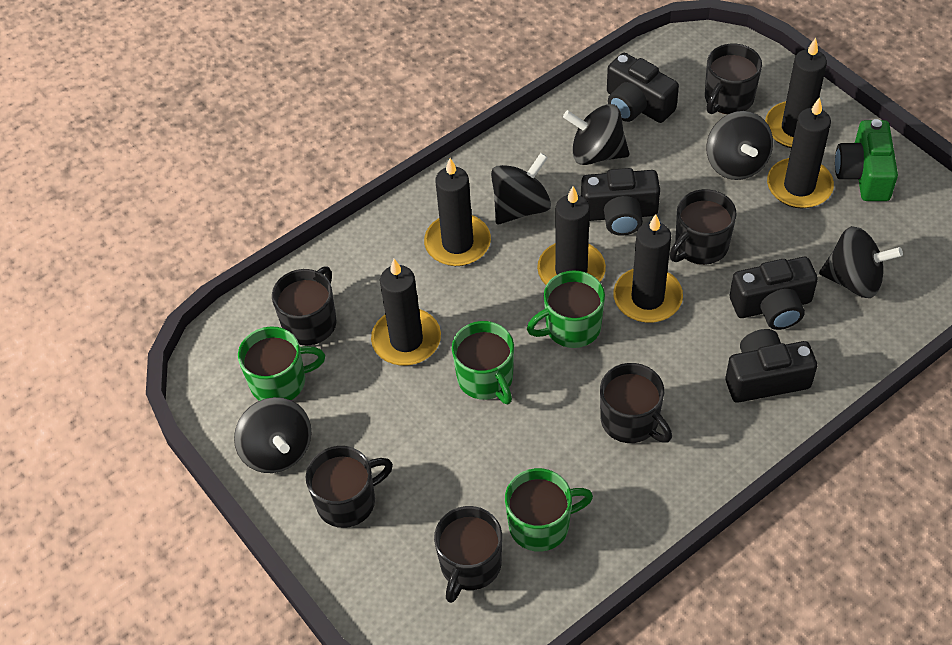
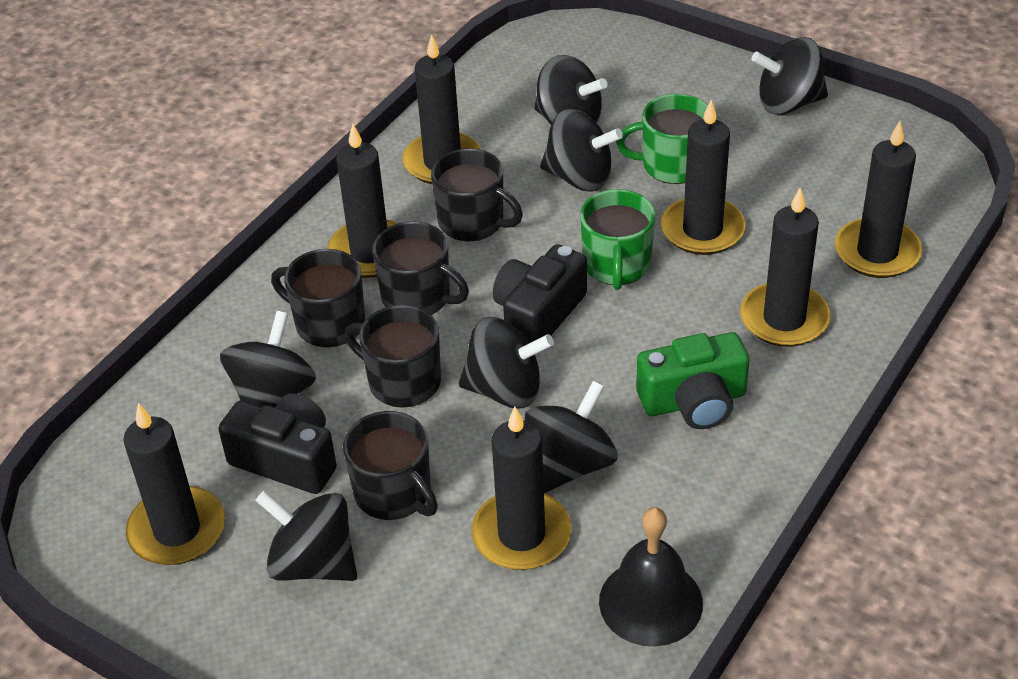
black bell: 0 -> 1
black camera: 4 -> 2
black candle: 6 -> 7
black mug: 6 -> 5
black spinning top: 5 -> 7
green mug: 4 -> 2

